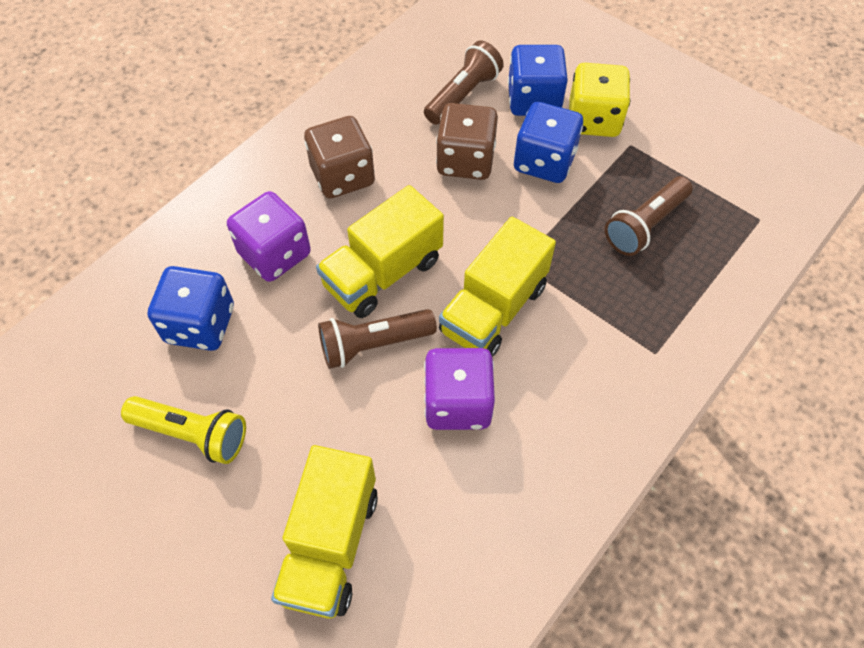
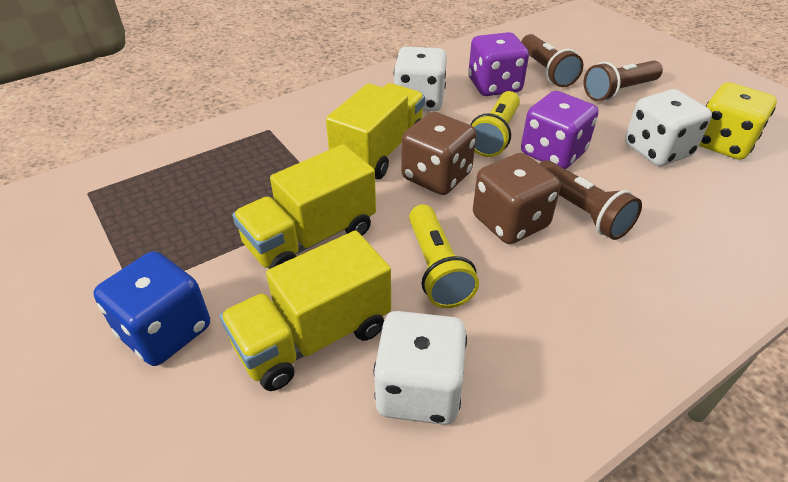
blue dice: 3 -> 1
white dice: 0 -> 3
yellow flashlight: 1 -> 2

